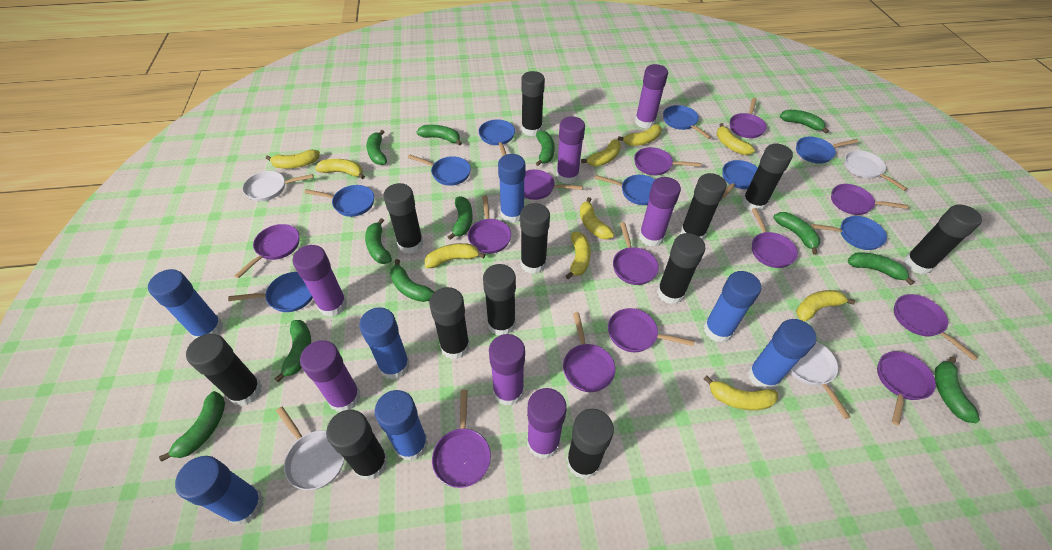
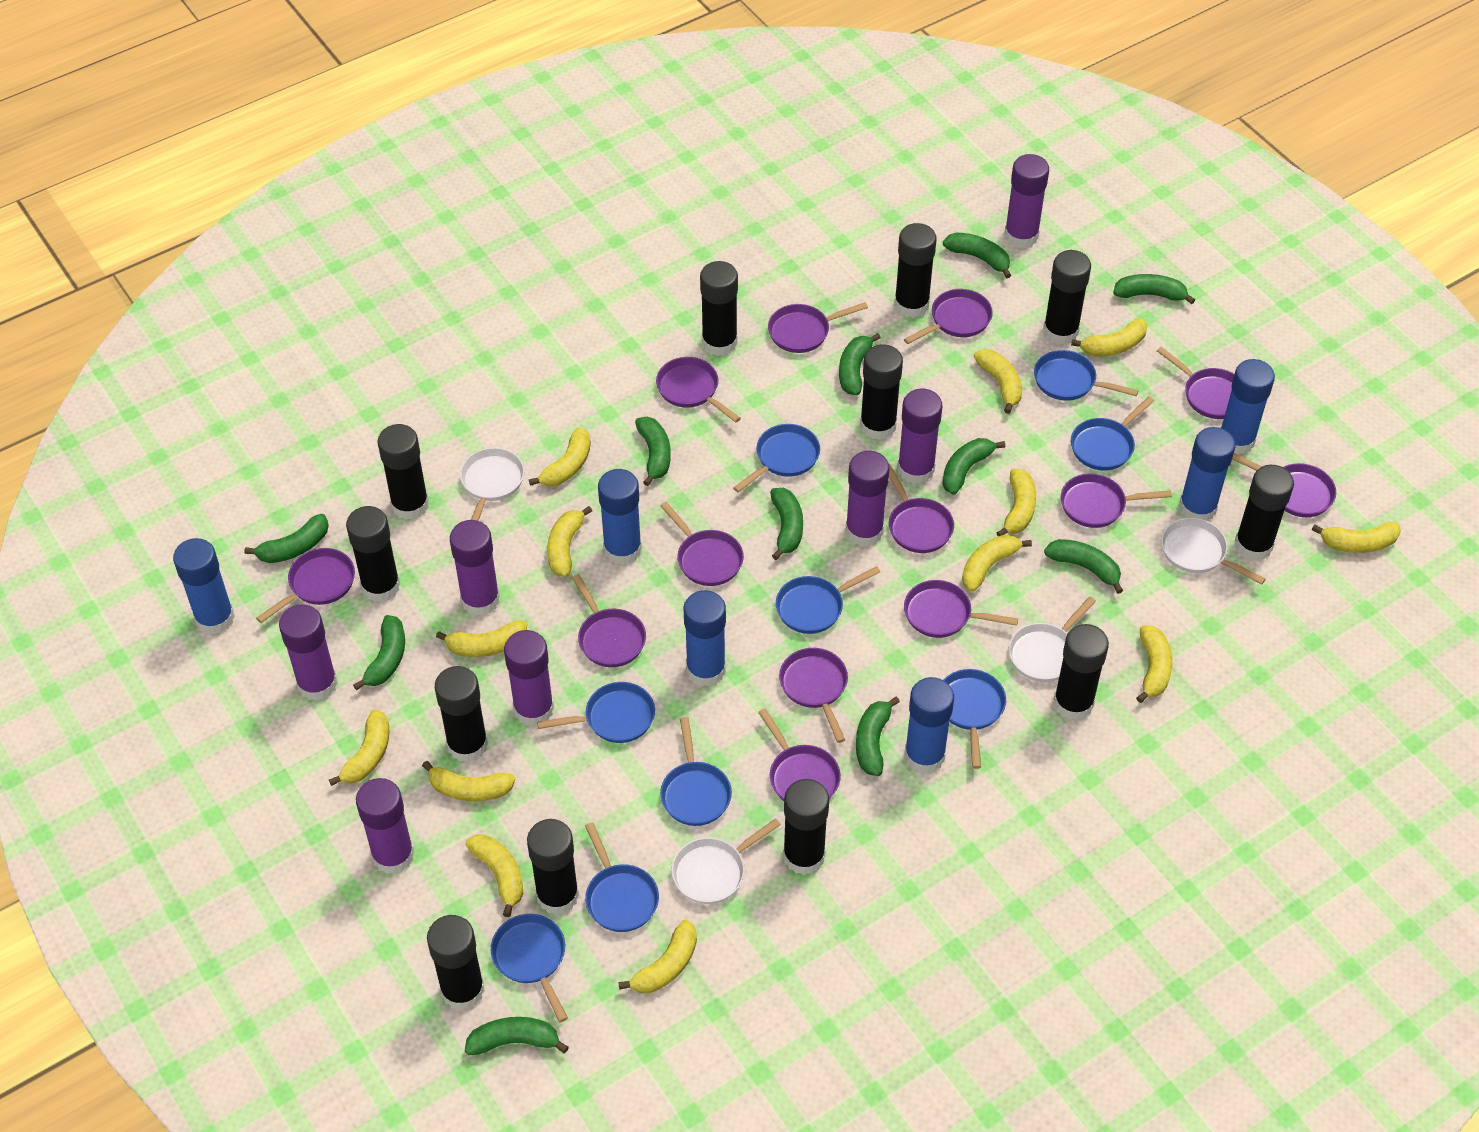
blue glue stick: 7 -> 6
green banana: 12 -> 11
yellow banana: 10 -> 13

